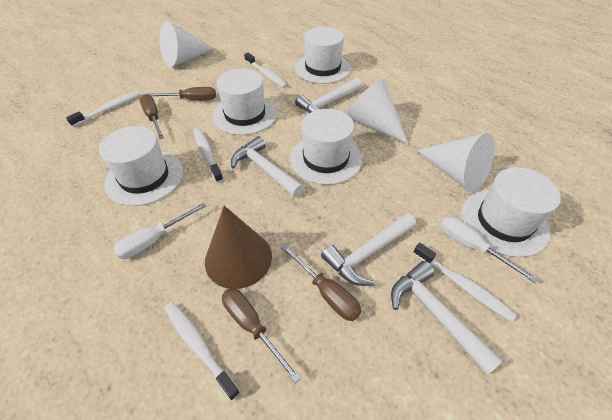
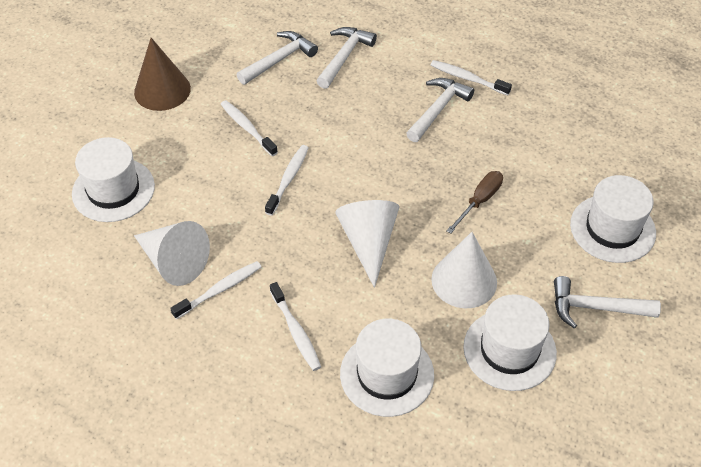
brown screwdriver: 4 -> 1
white hat: 5 -> 4
white screwdriver: 2 -> 0

